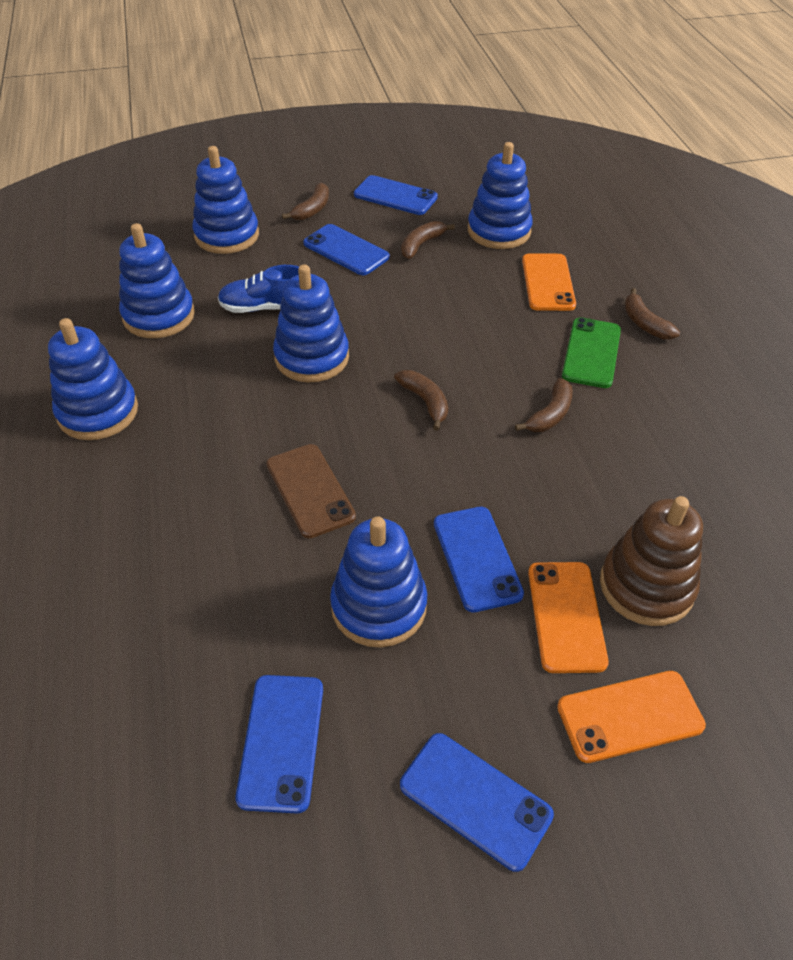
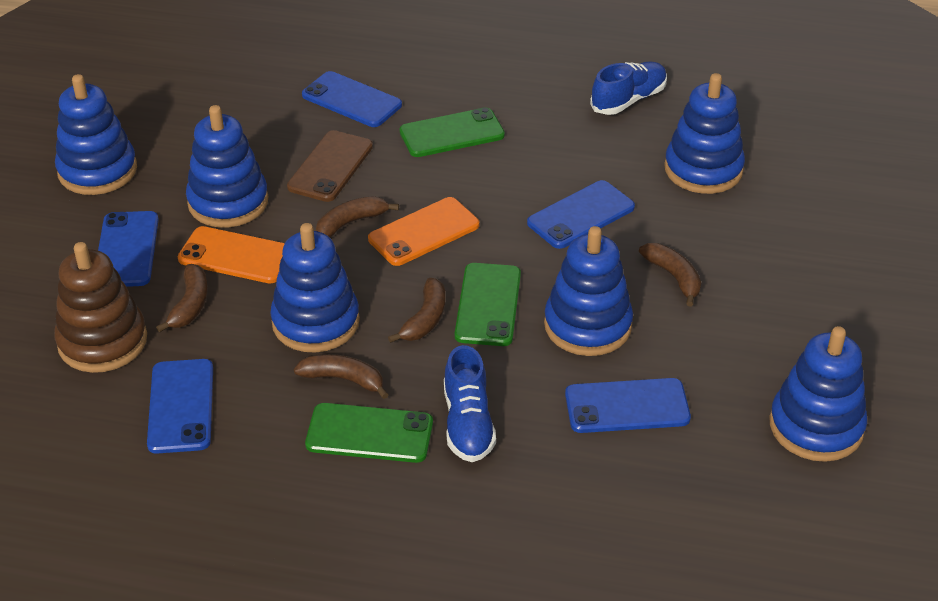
blue shoe: 1 -> 2
green phone: 1 -> 3
orange phone: 3 -> 2

